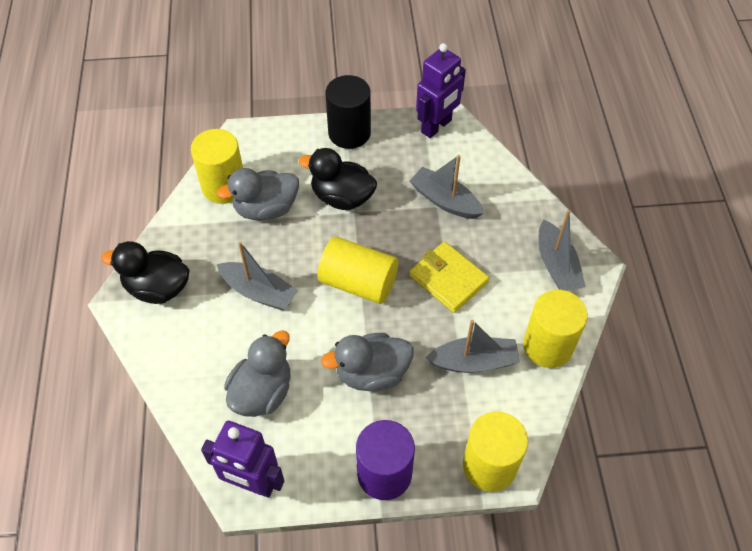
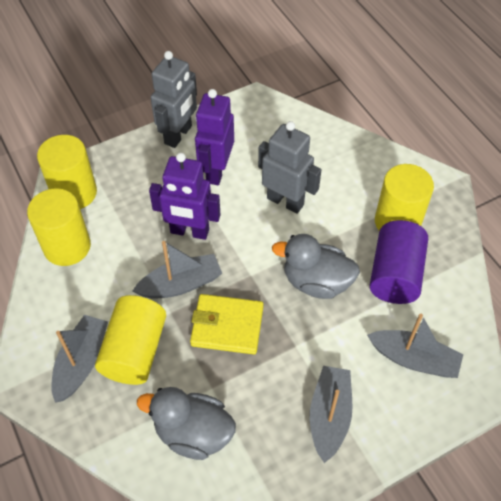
black cylinder: 1 -> 0
black duck: 2 -> 0
grey duck: 3 -> 2
grey robot: 0 -> 2

